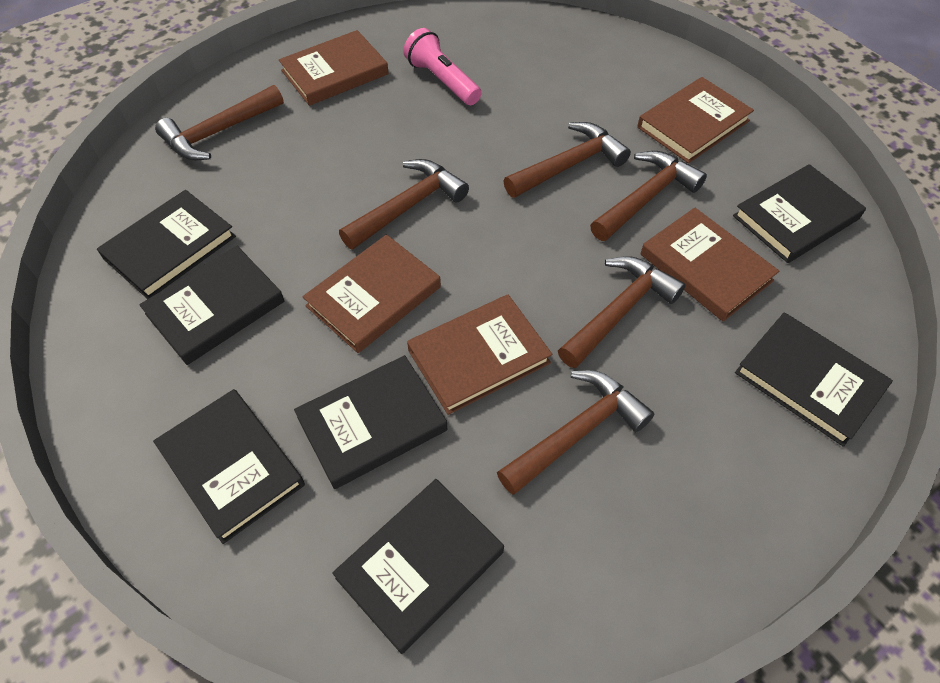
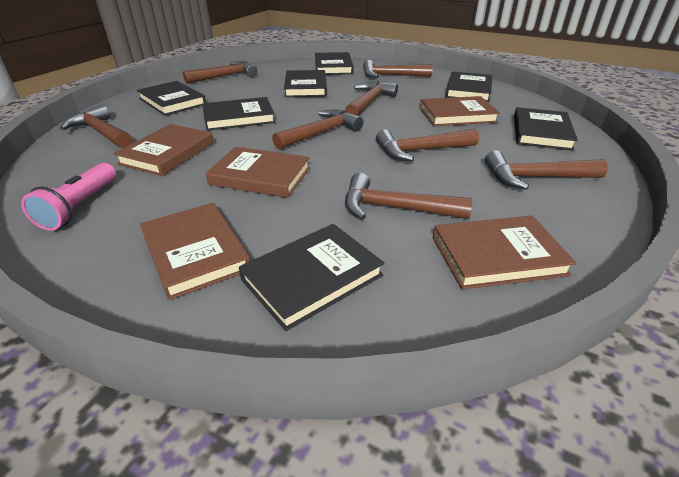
brown hammer: 6 -> 8

